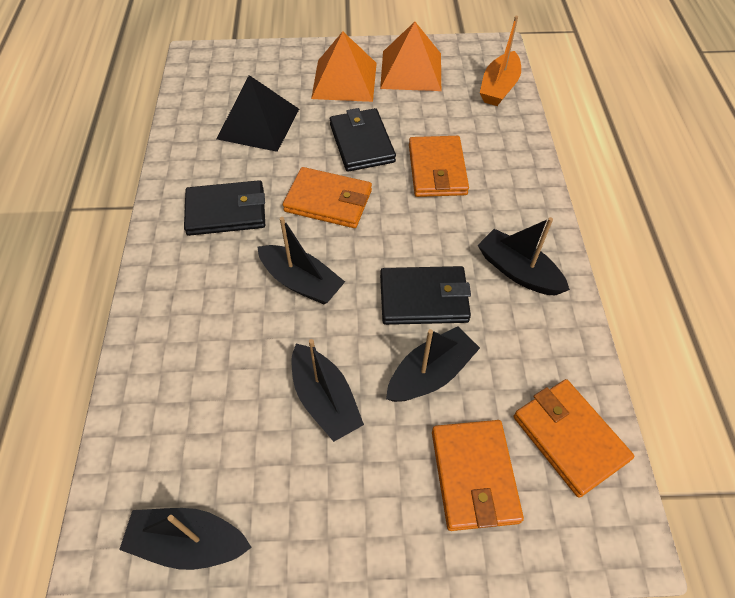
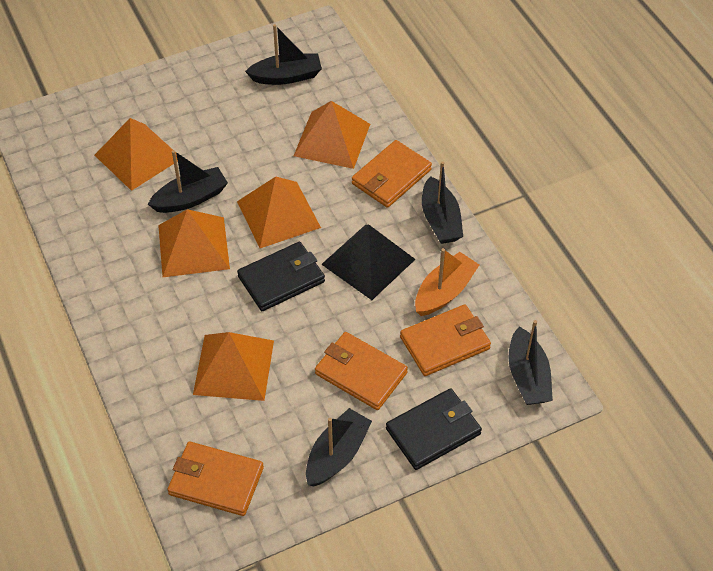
black wallet: 3 -> 2
orange pyramid: 2 -> 5

